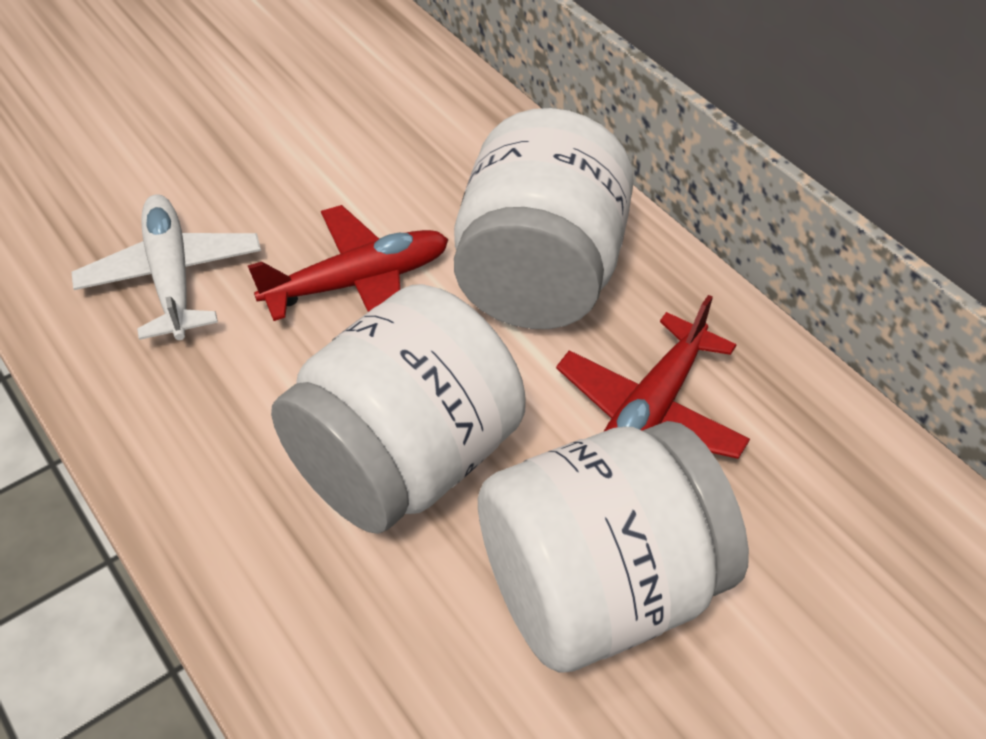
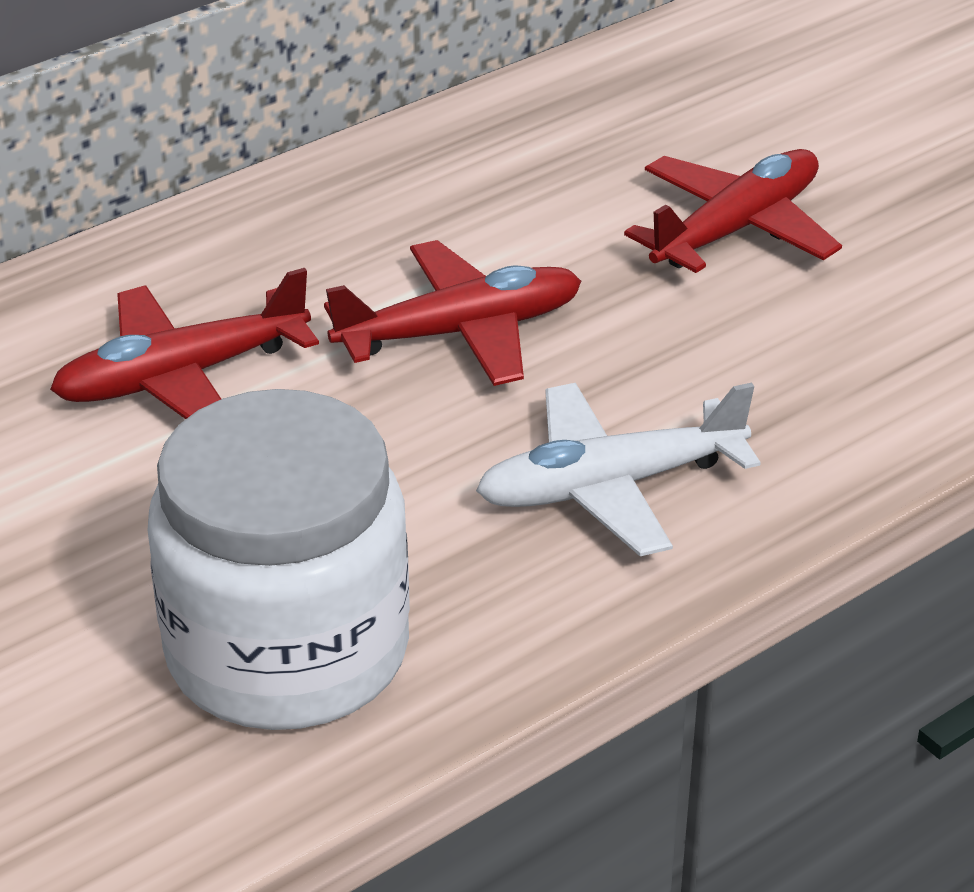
red plane: 2 -> 3
white jar: 3 -> 1

